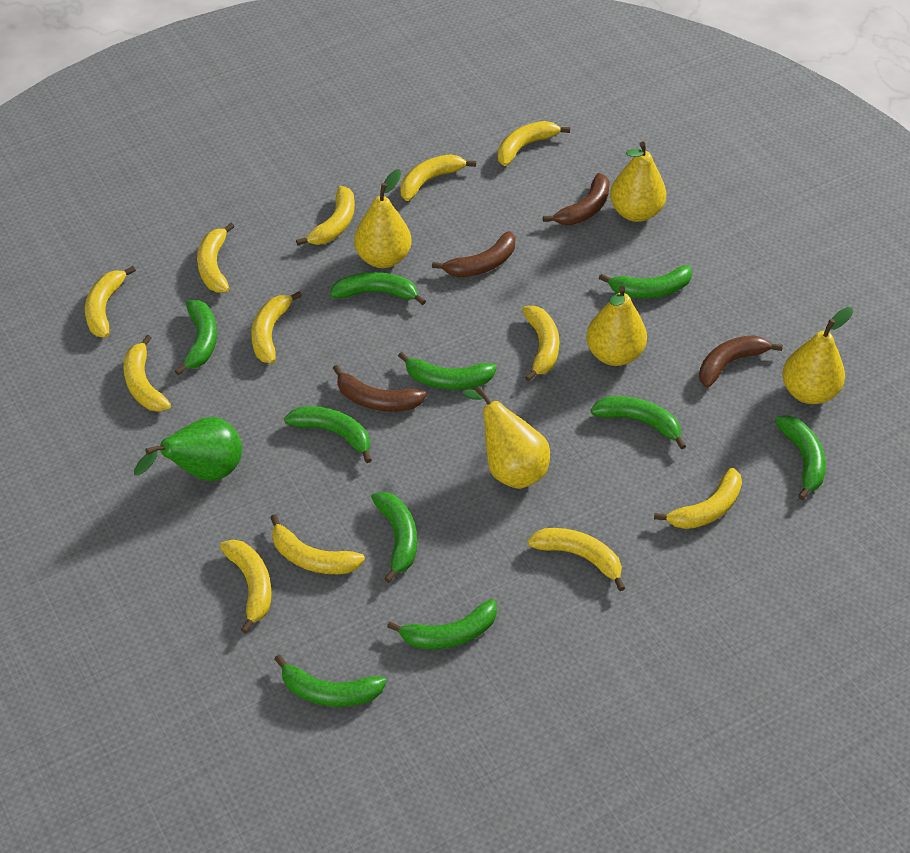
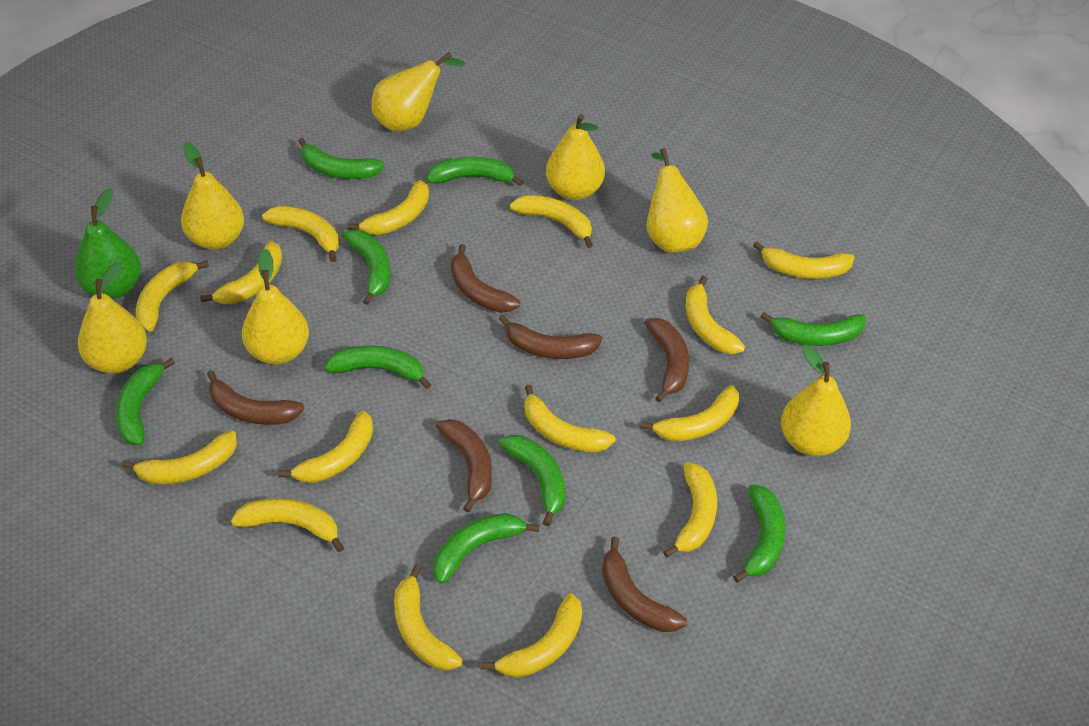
brown banana: 4 -> 6
green banana: 10 -> 9
yellow banana: 12 -> 15
yellow pear: 5 -> 7

